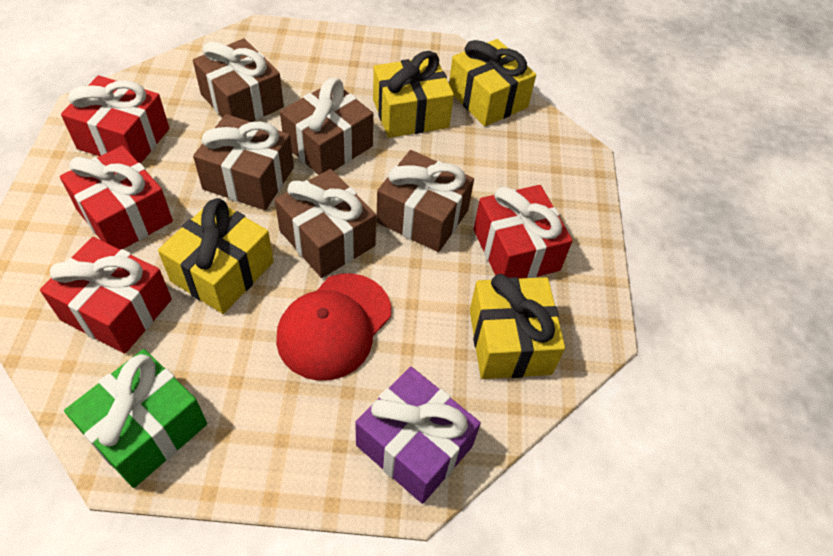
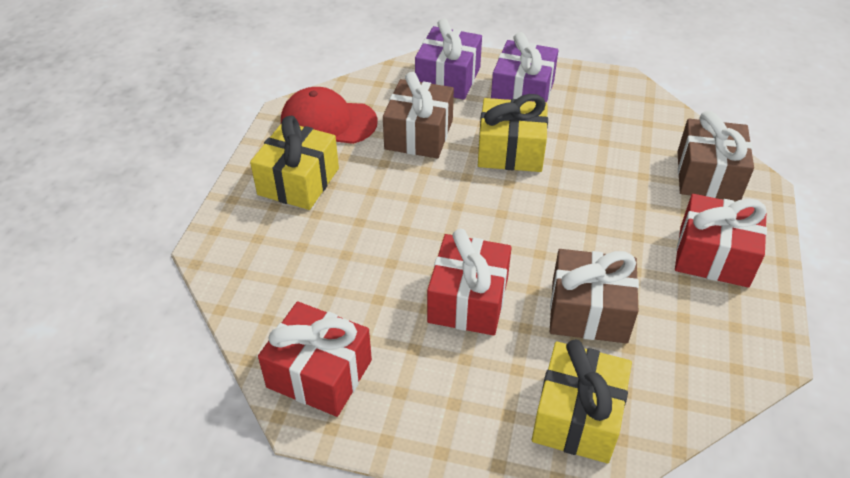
brown gift: 5 -> 3
green gift: 1 -> 0
purple gift: 1 -> 2
red gift: 4 -> 3
yellow gift: 4 -> 3

